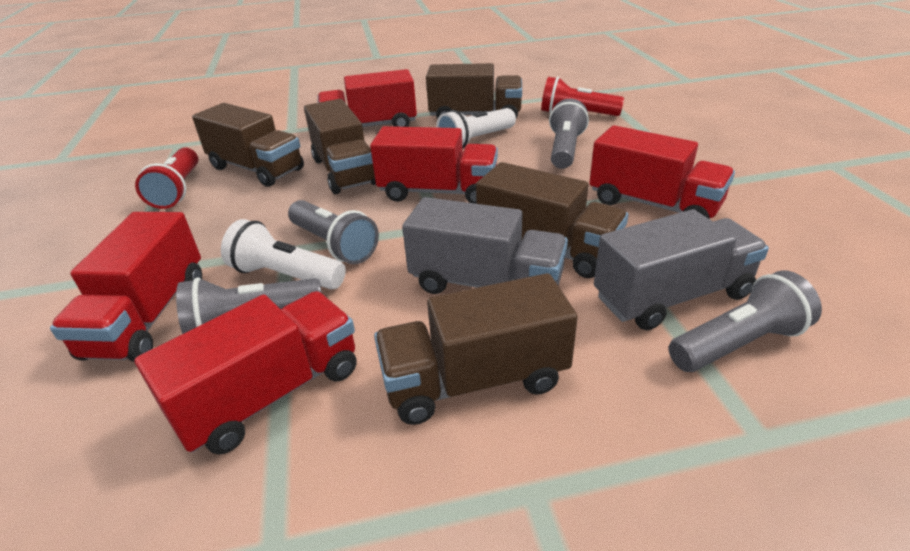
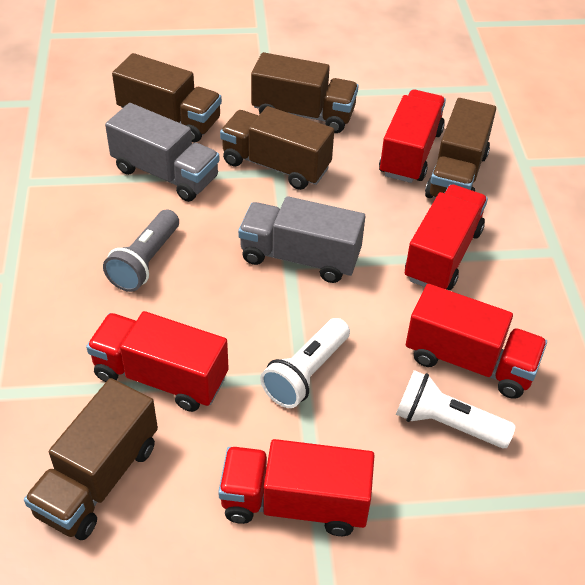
grey flashlight: 4 -> 1
red flashlight: 2 -> 0

